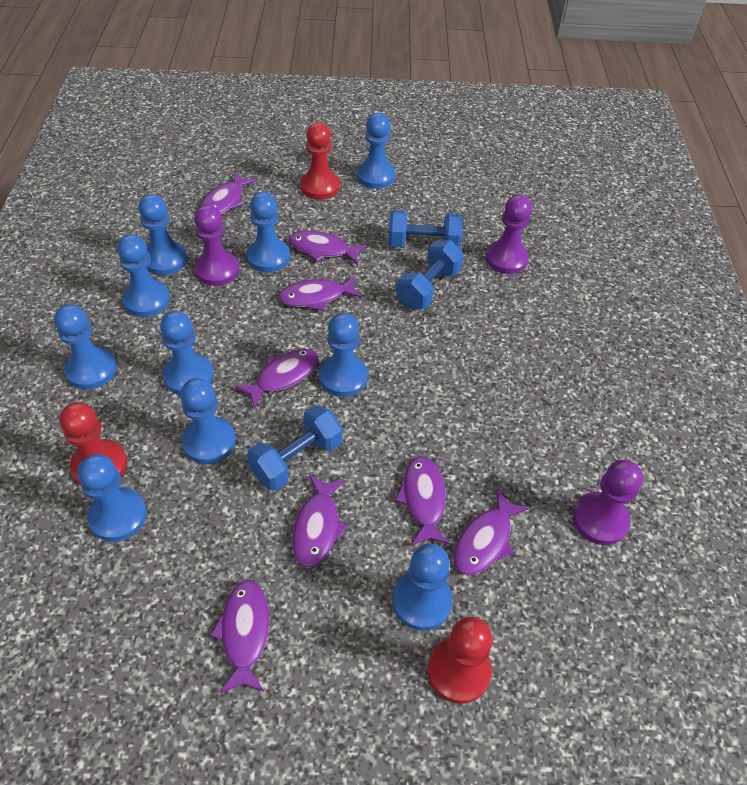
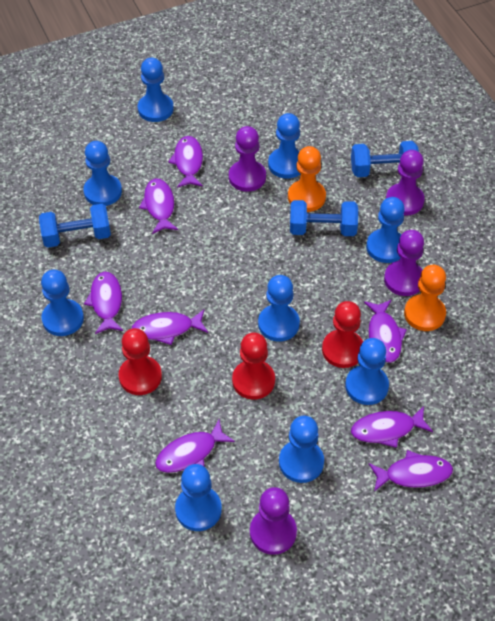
blue pawn: 10 -> 9
orange pawn: 0 -> 2
purple pawn: 3 -> 4

